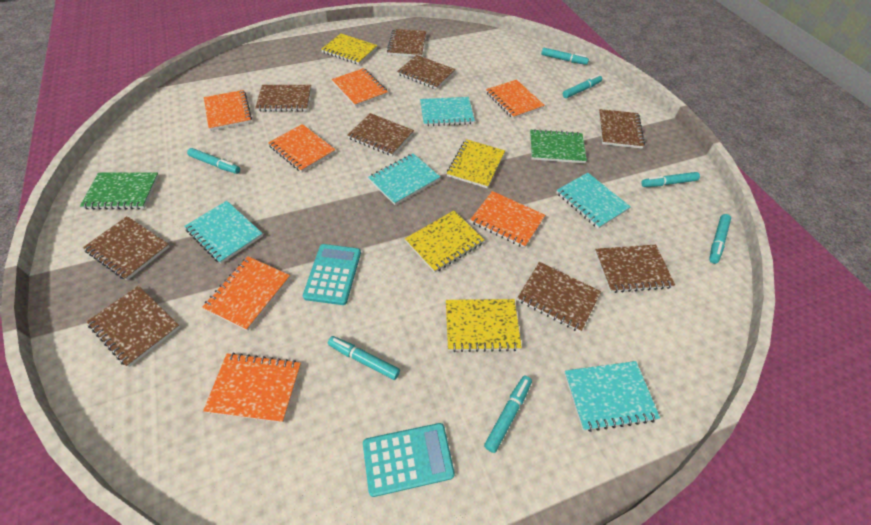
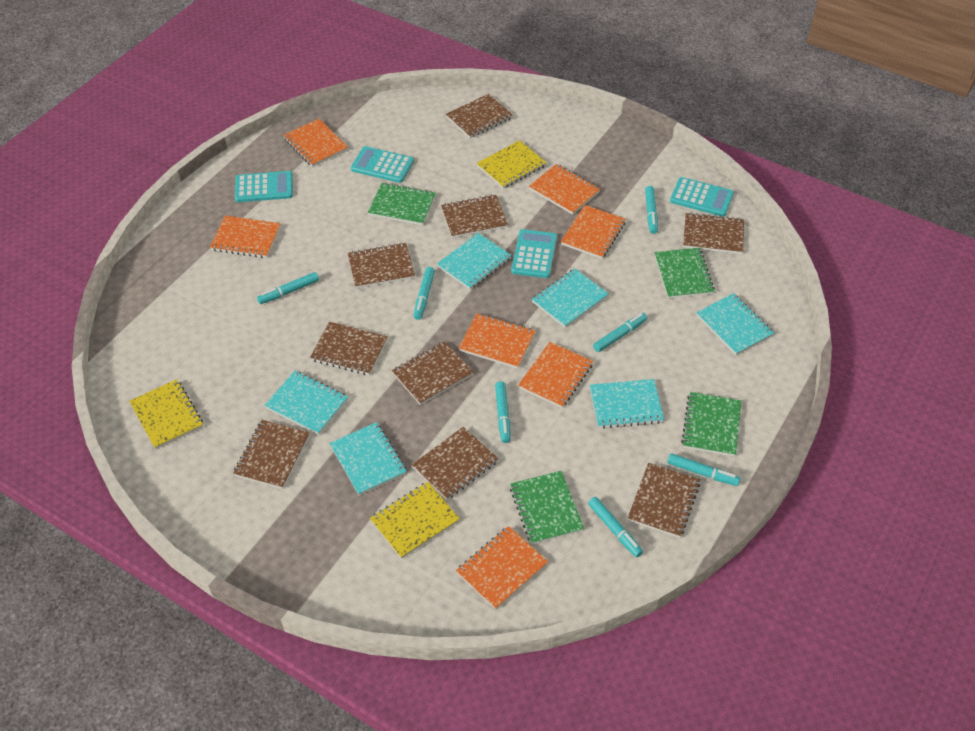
green notebook: 2 -> 4
turquoise calculator: 2 -> 4
turquoise notebook: 5 -> 6
yellow notebook: 4 -> 3

